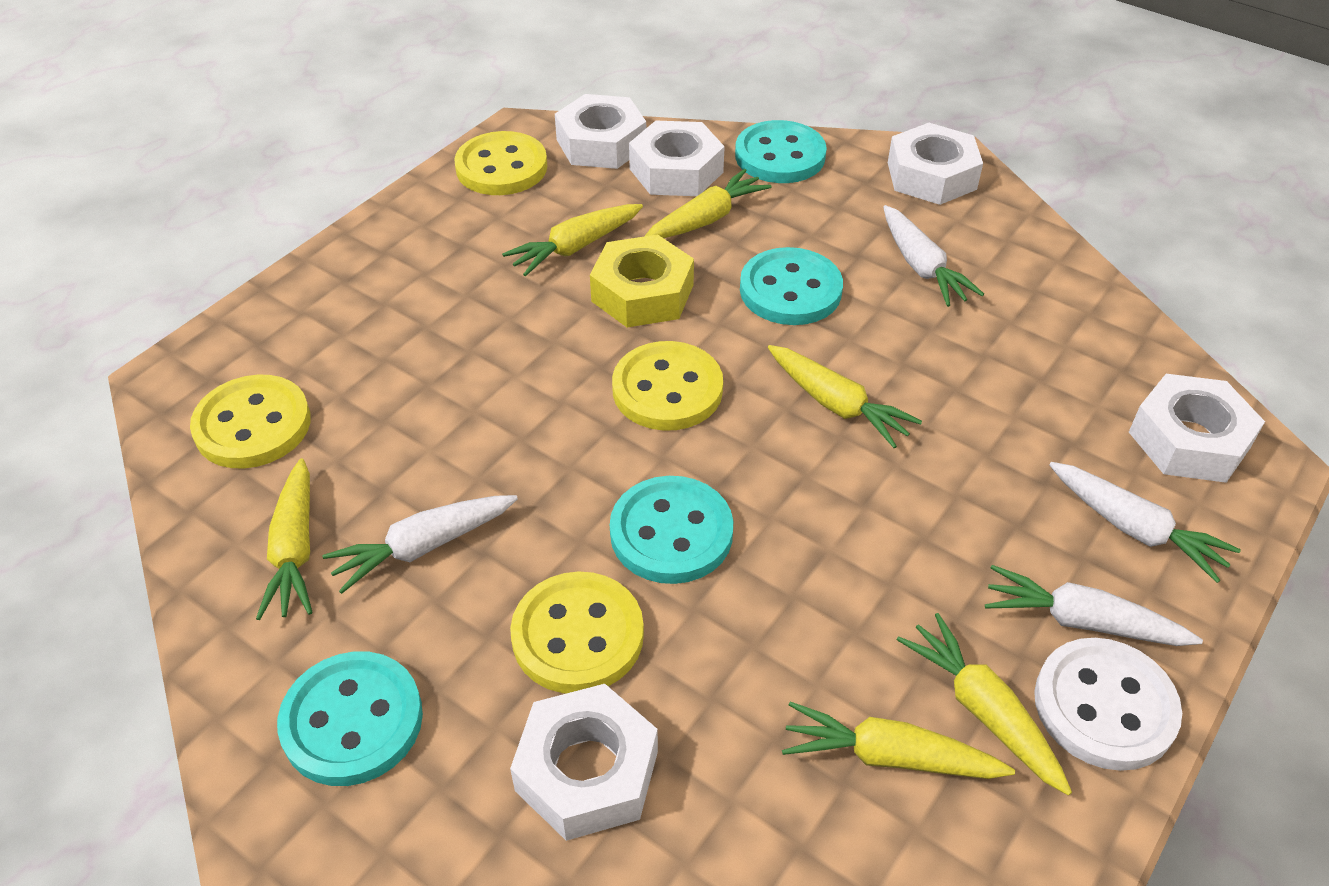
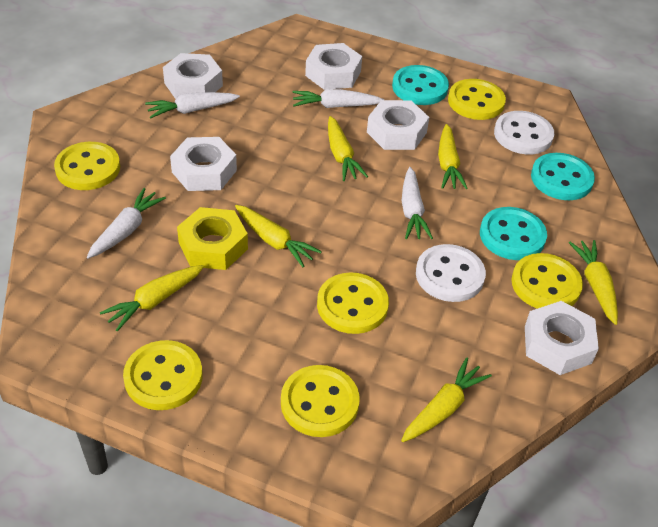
turquoise button: 4 -> 3
white button: 1 -> 2
yellow button: 4 -> 6

